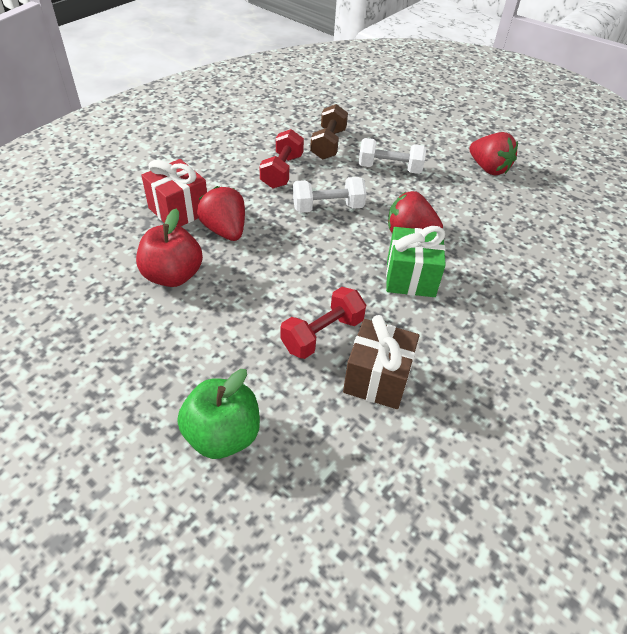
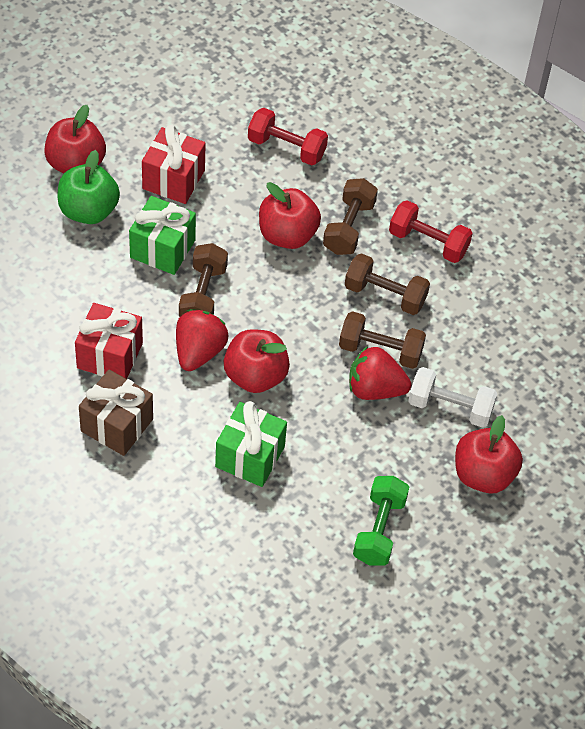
brown dumbbell: 1 -> 4
green dumbbell: 0 -> 1
green gift: 1 -> 2
red apple: 1 -> 4
red gift: 1 -> 2
red strawberry: 3 -> 2
white dumbbell: 2 -> 1

